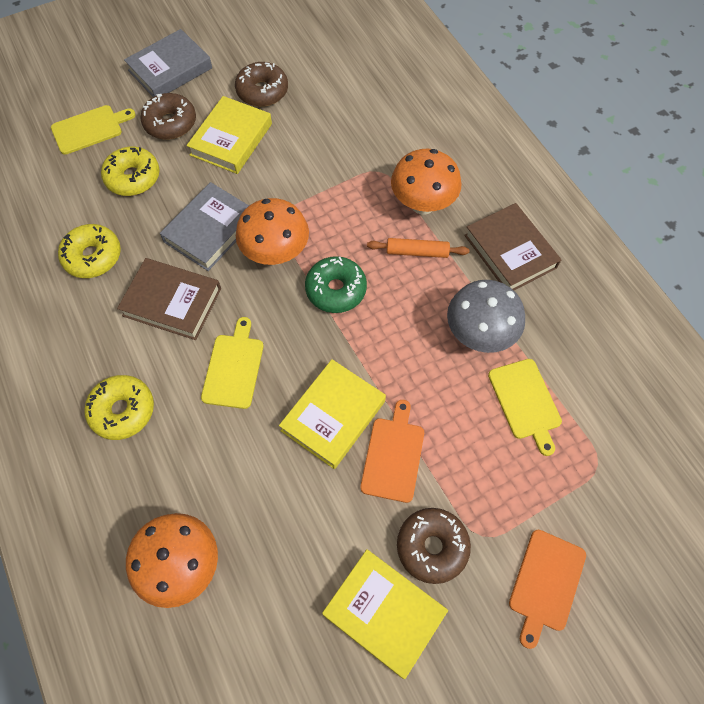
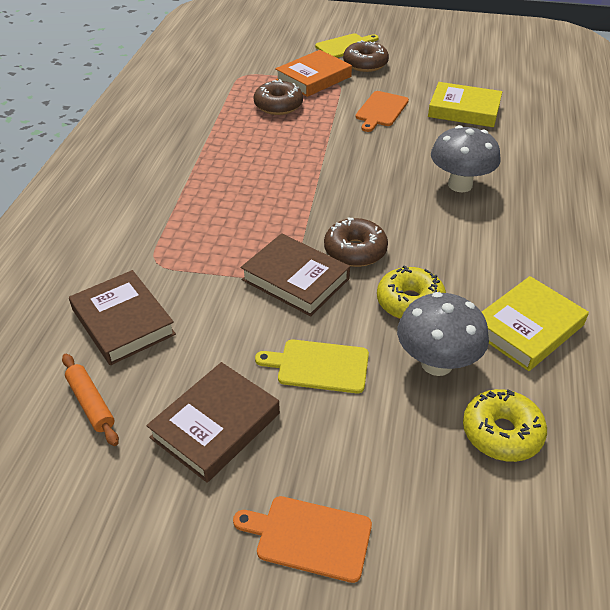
brown book: 2 -> 3
green donut: 1 -> 0
grey book: 2 -> 0
grey mushroom: 1 -> 2
orange book: 0 -> 1
orange mushroom: 3 -> 0
yellow book: 3 -> 2
yellow cutting board: 3 -> 2
yellow donut: 3 -> 2

